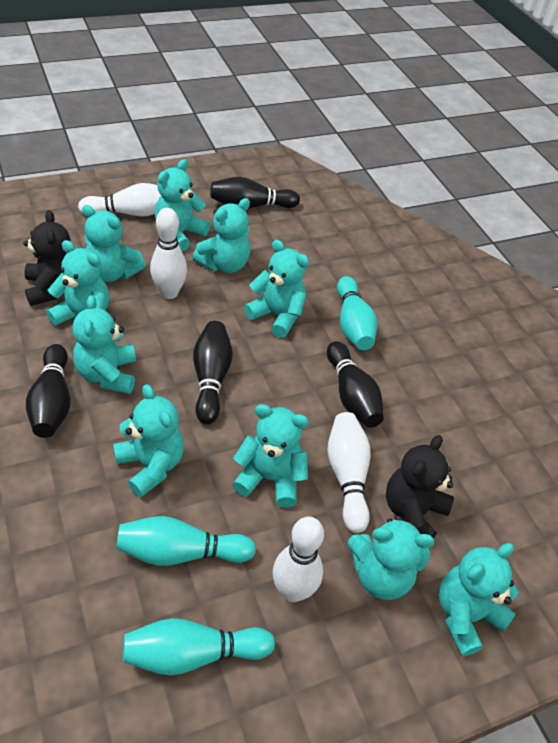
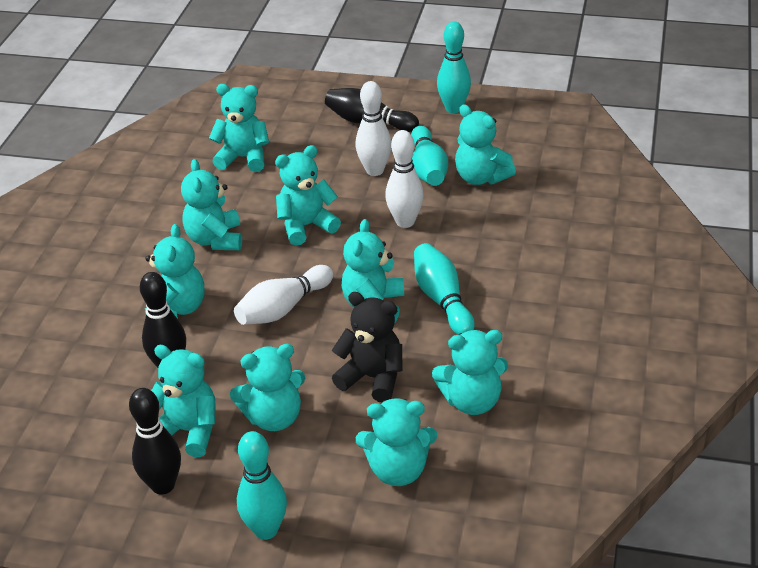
black bowling pin: 4 -> 3
black teddy bear: 2 -> 1
turquoise bowling pin: 3 -> 4
white bowling pin: 4 -> 3

